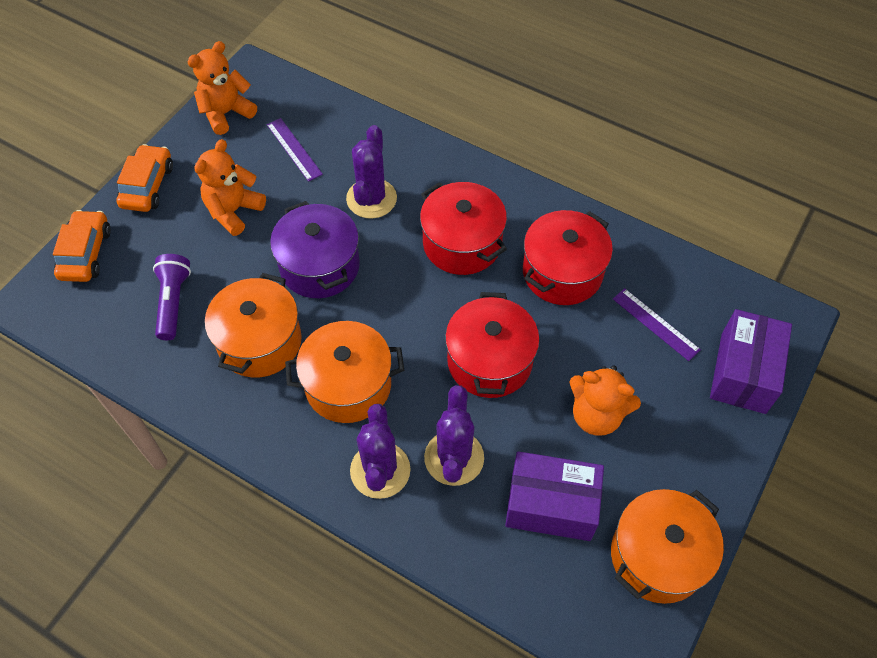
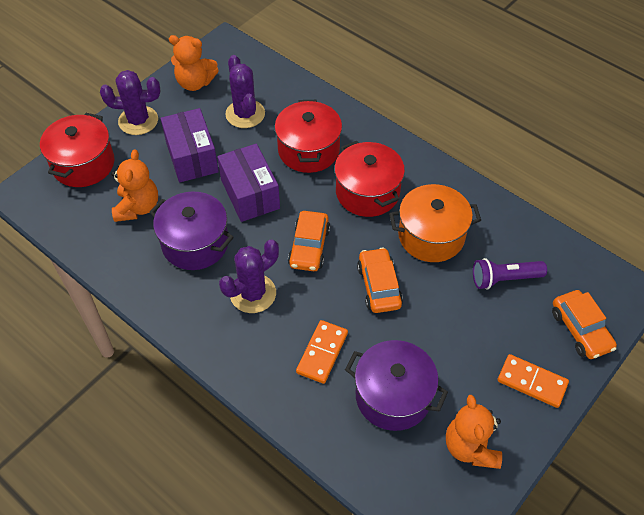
orange car: 2 -> 3
orange domino: 0 -> 2
orange pot: 3 -> 1
purple pot: 1 -> 2
purple ruler: 2 -> 0

